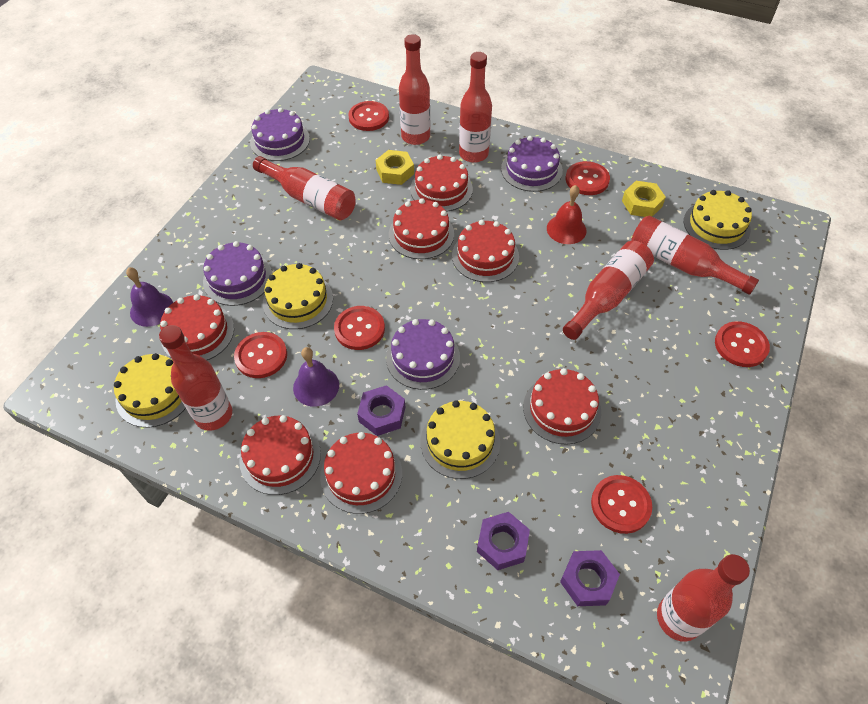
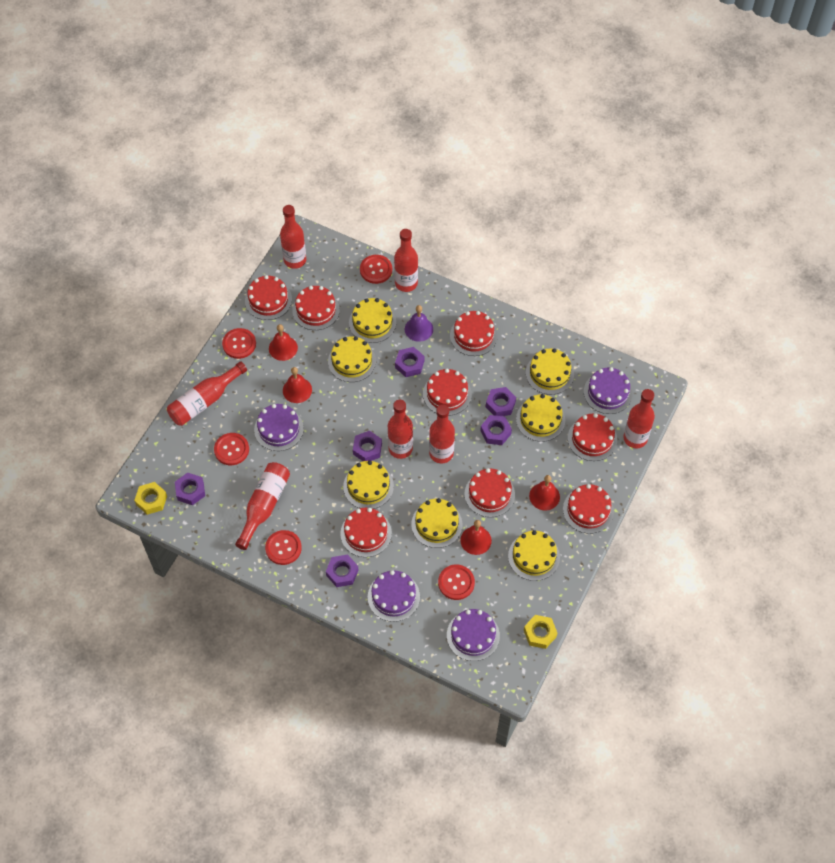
purple bell: 2 -> 1
purple nut: 3 -> 6
red bell: 1 -> 4
red button: 6 -> 5
red cake: 7 -> 8
yellow cake: 4 -> 7

